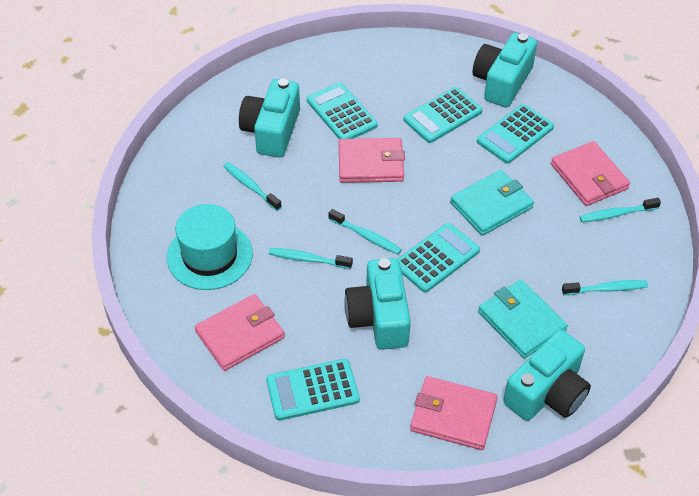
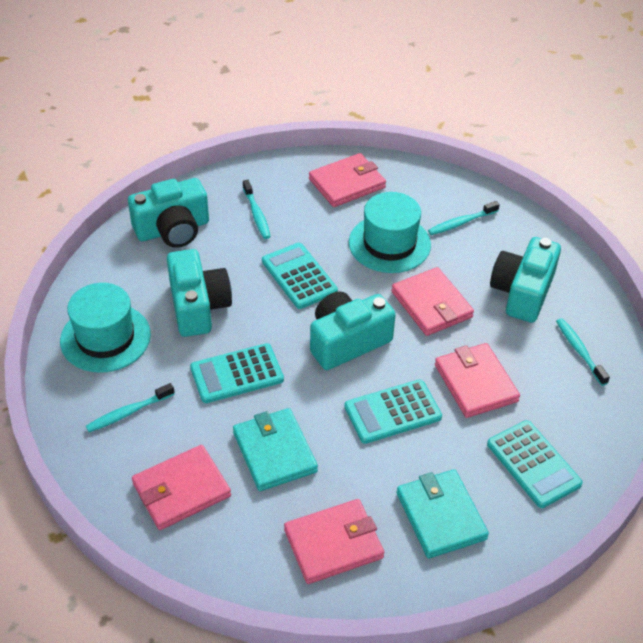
pink wallet: 4 -> 5
turquoise calculator: 5 -> 4
turquoise hat: 1 -> 2
turquoise toothbrush: 5 -> 4

